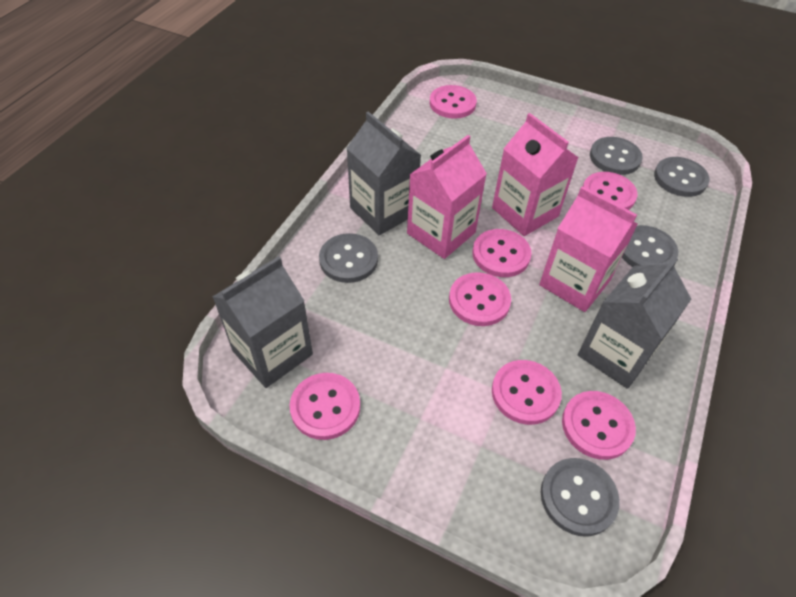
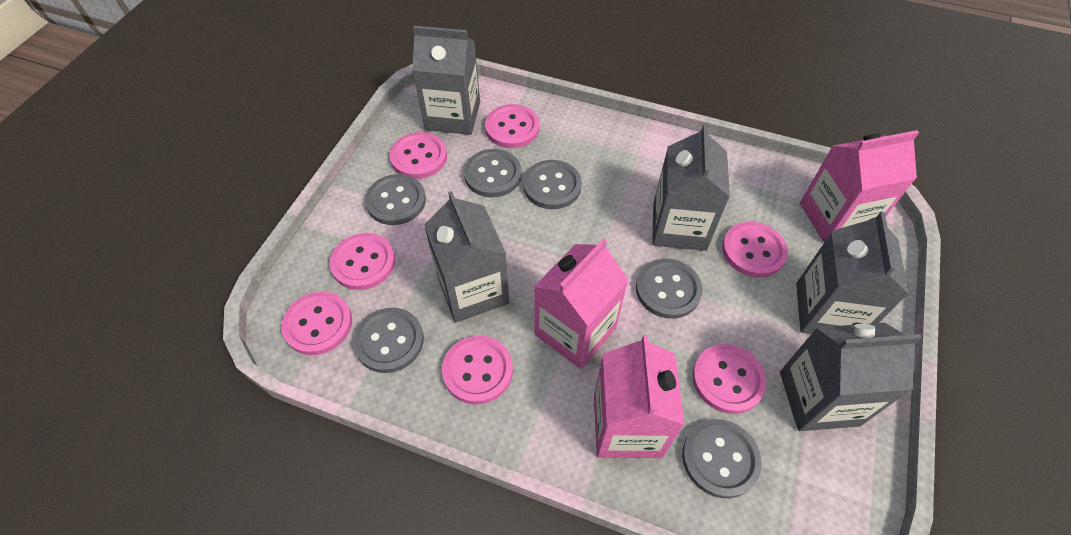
grey button: 5 -> 6
grey carton: 3 -> 5

